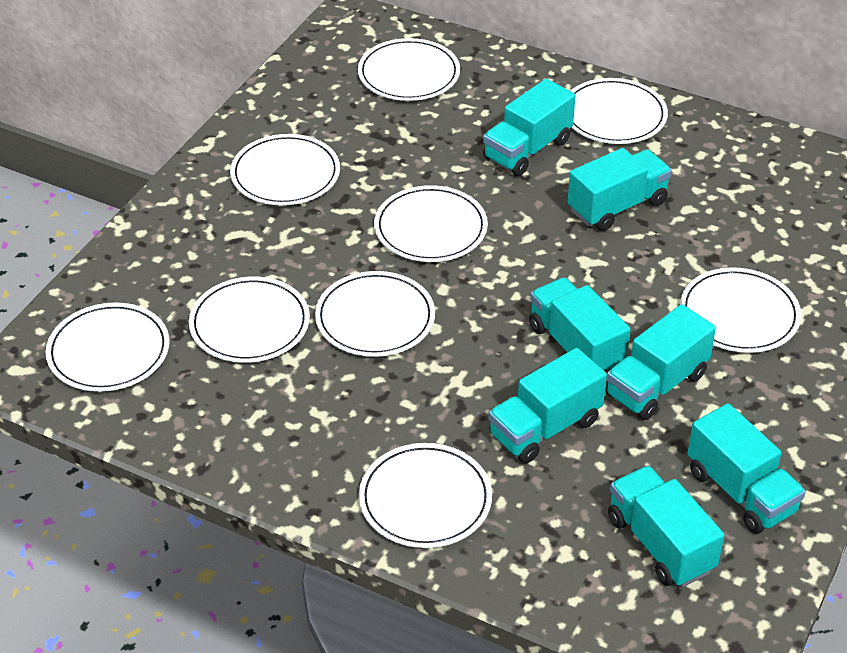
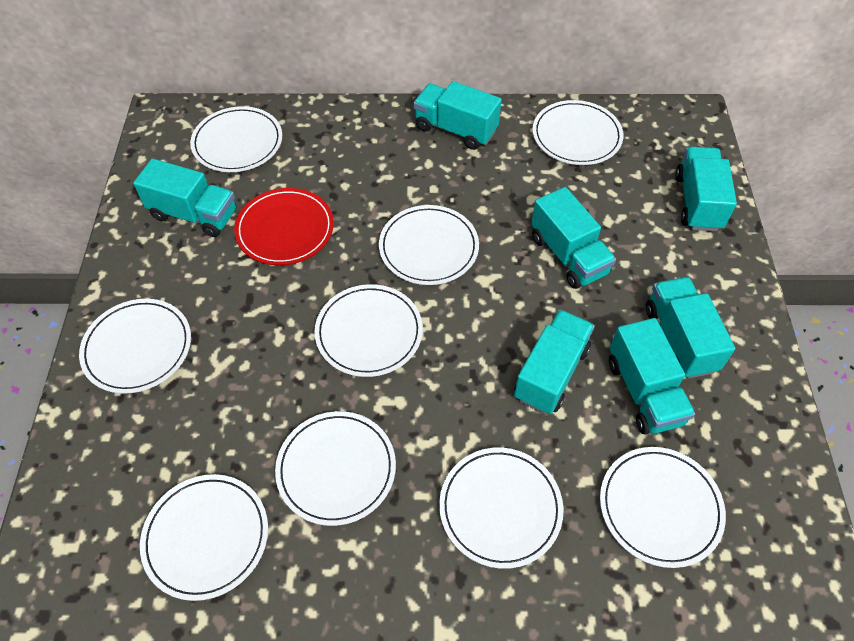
red plate: 0 -> 1

